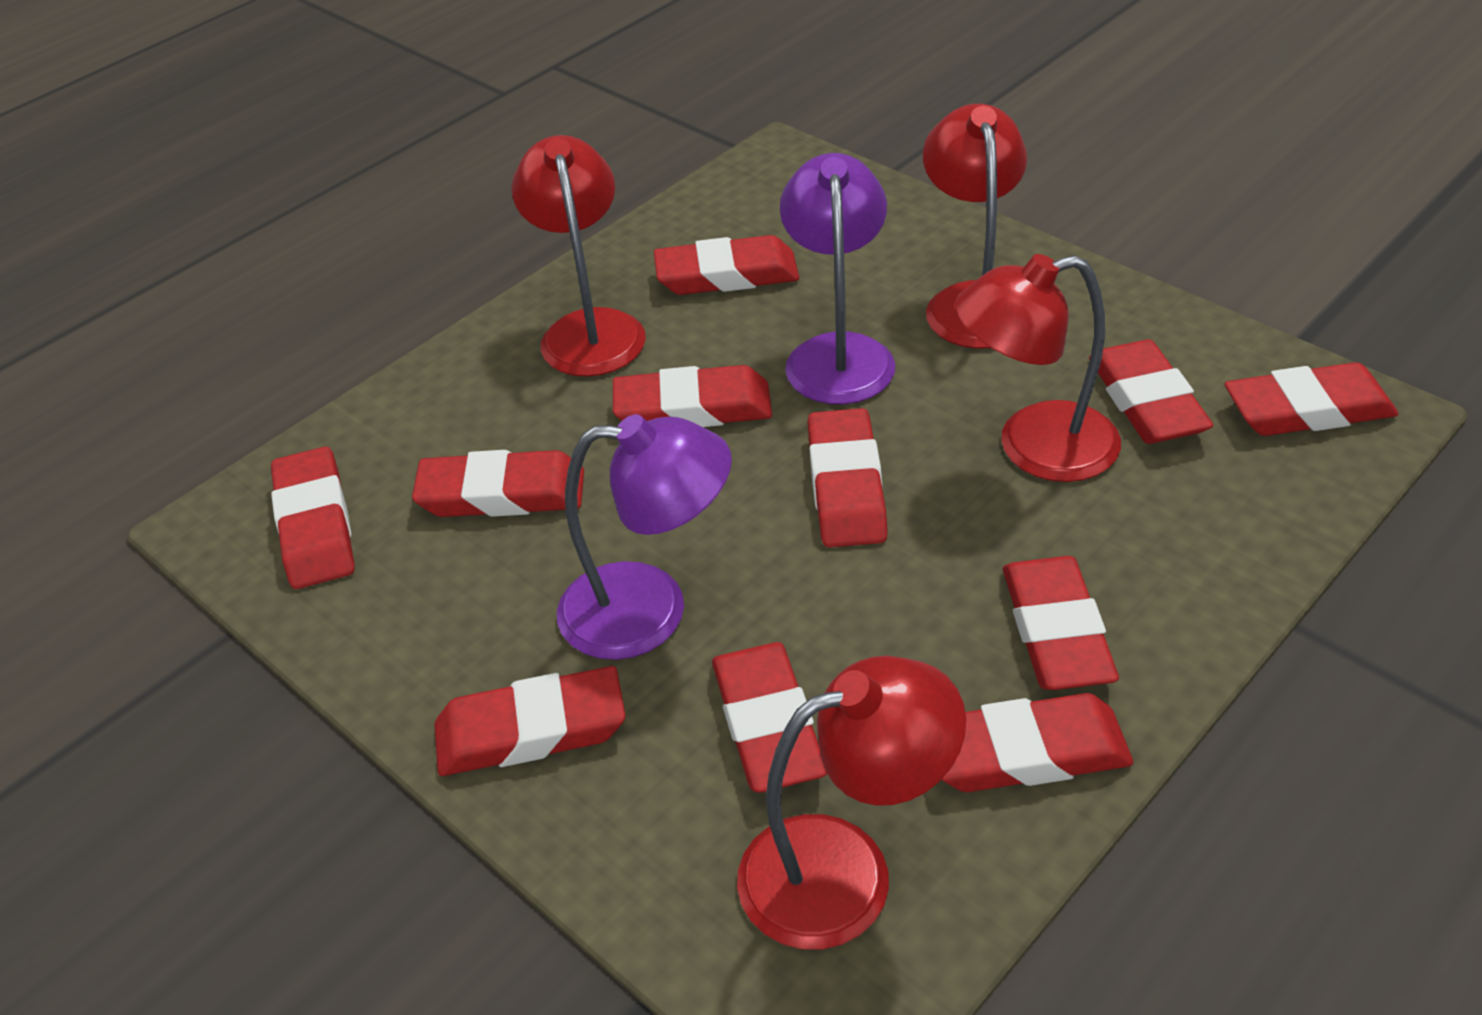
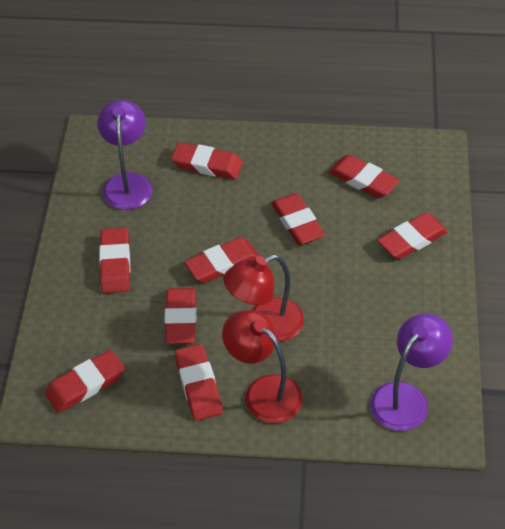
red eraser: 11 -> 9
red lamp: 4 -> 2

